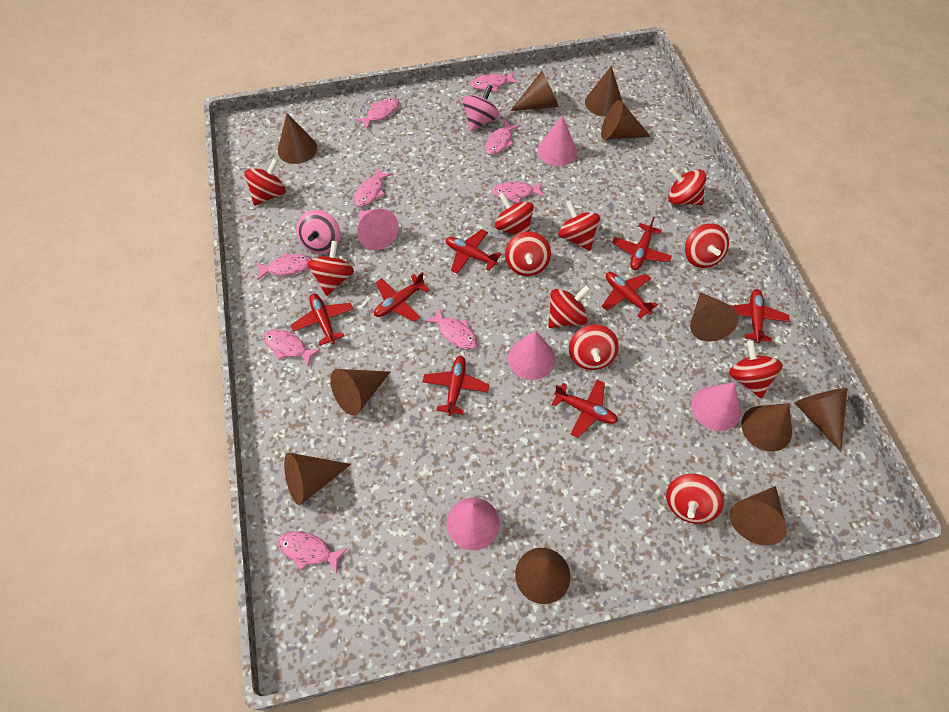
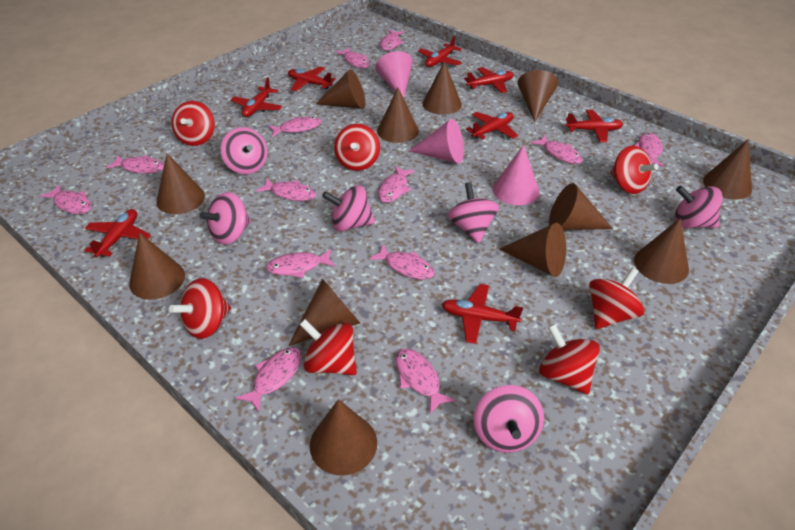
brown cone: 11 -> 12
pink cone: 5 -> 3
pink fish: 9 -> 13
pink spinning top: 2 -> 6
red spinning top: 11 -> 7

